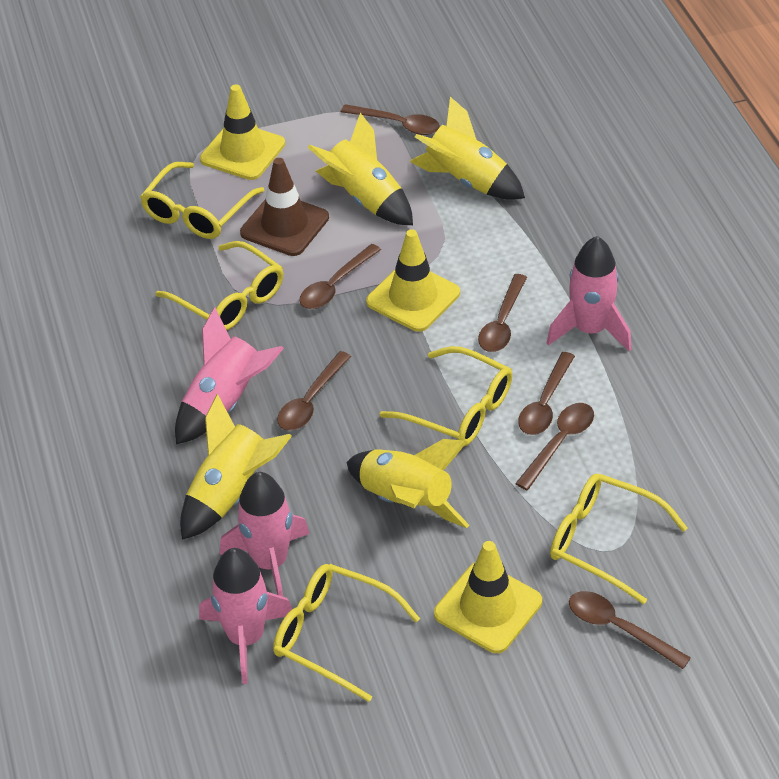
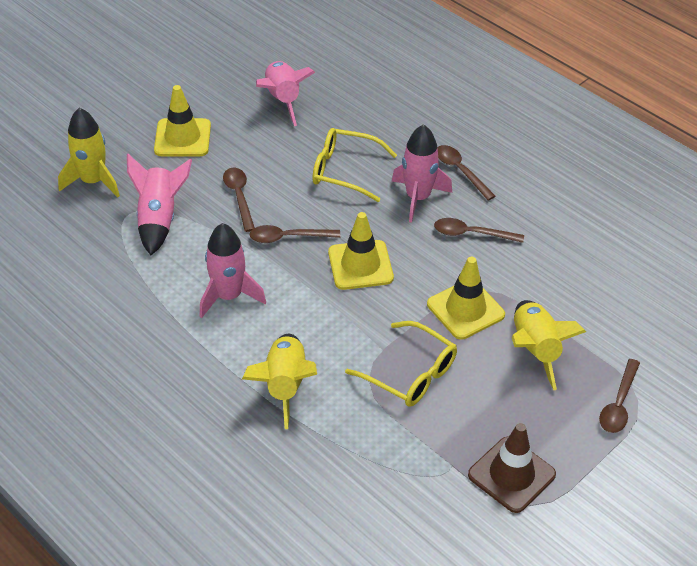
brown spoon: 7 -> 5
yellow glasses: 5 -> 2
yellow rocket: 4 -> 3

